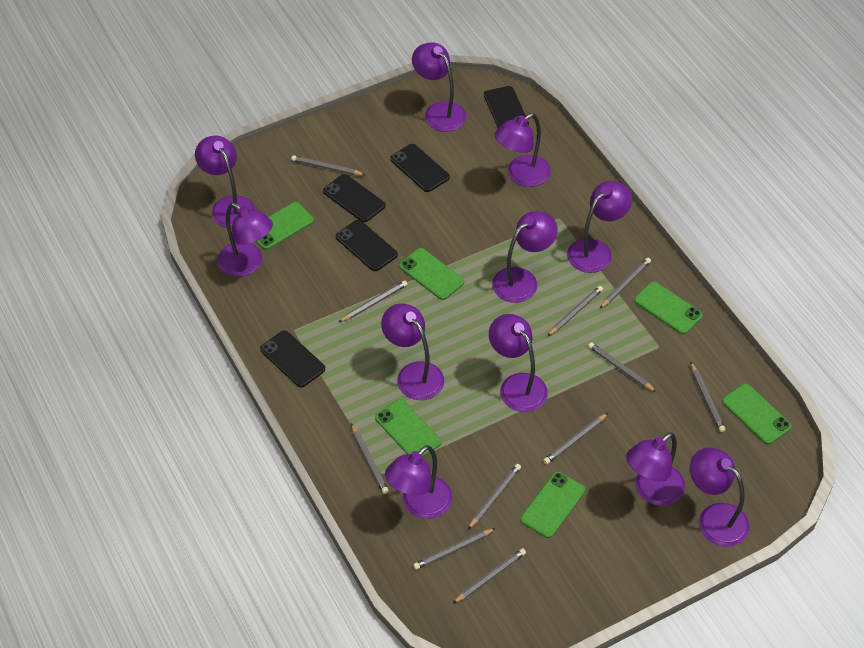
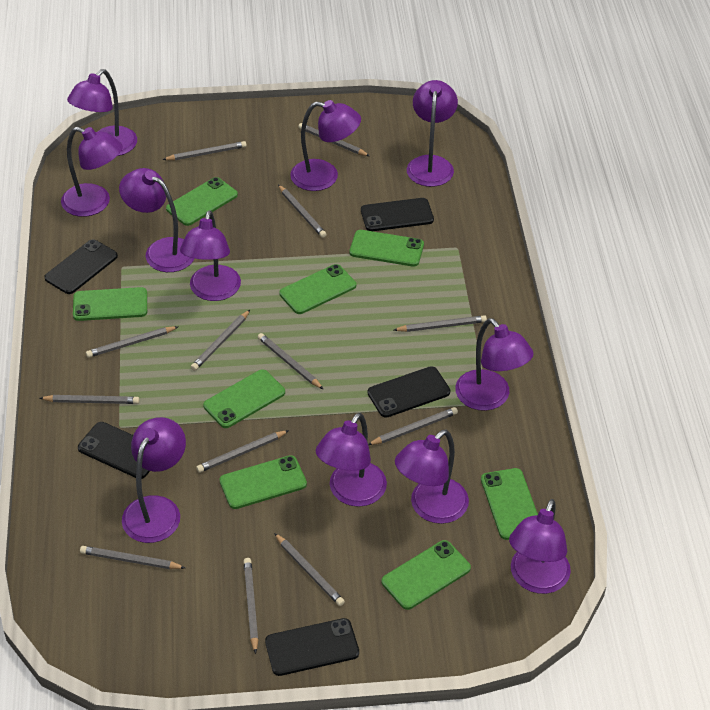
green phone: 6 -> 8
grey pencil: 11 -> 13

